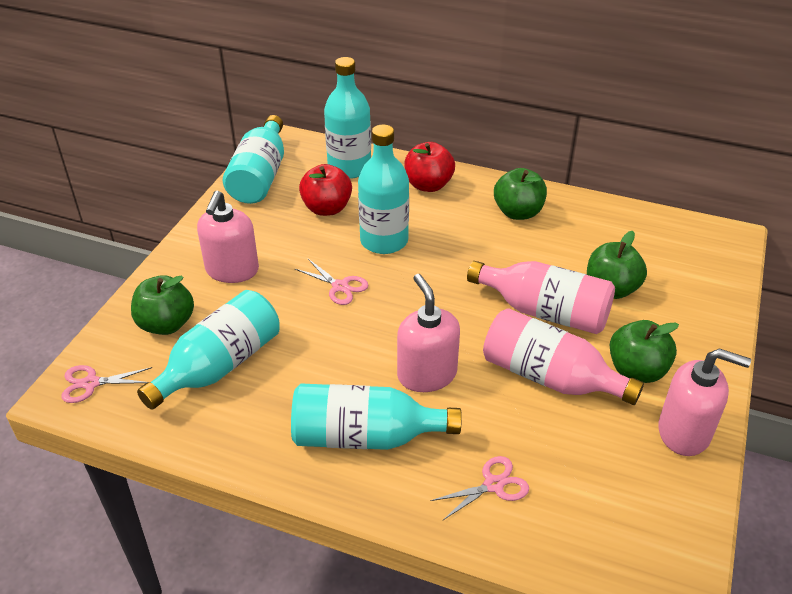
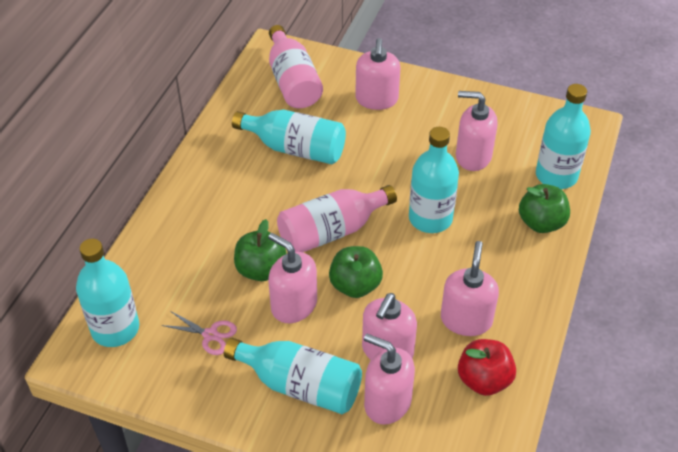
green apple: 4 -> 3
pink scissors: 3 -> 1
pink soap dispenser: 3 -> 6
red apple: 2 -> 1

